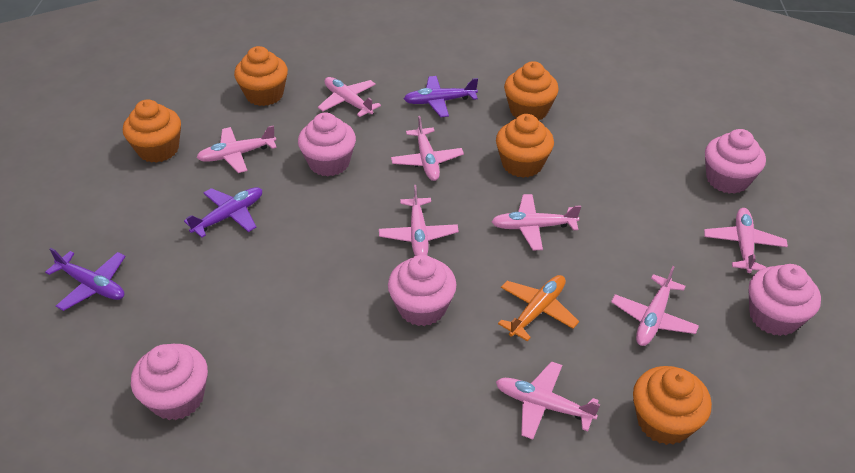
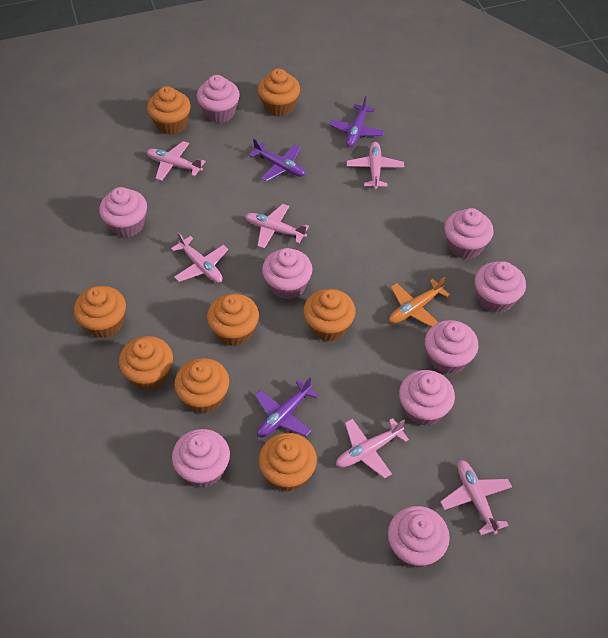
orange cupcake: 5 -> 8
pink cupcake: 5 -> 9
pink plane: 8 -> 6

